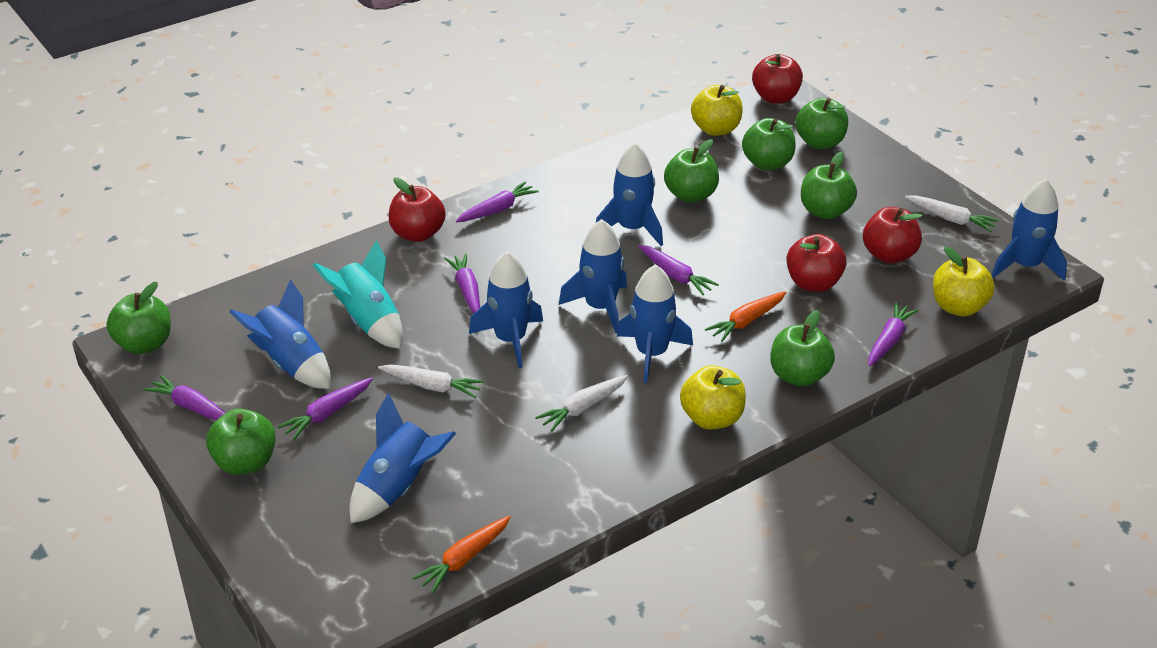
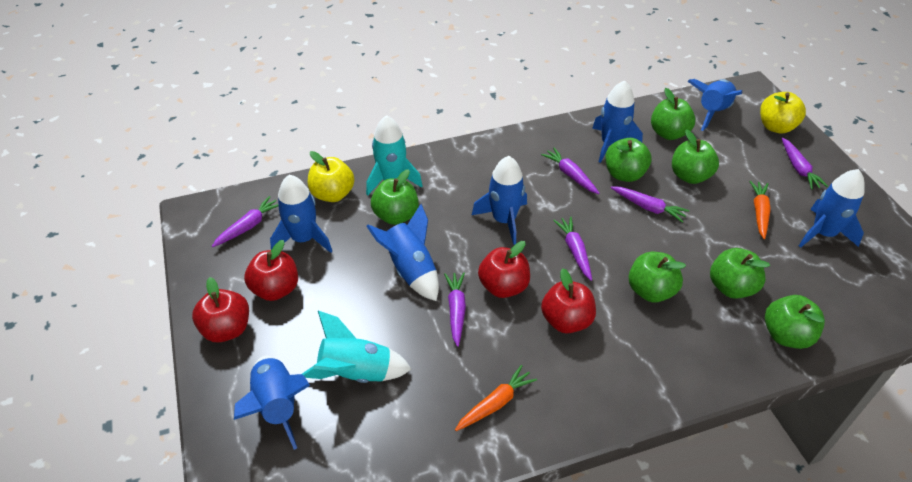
turquoise rocket: 1 -> 2
white carrot: 3 -> 0
yellow apple: 3 -> 2

